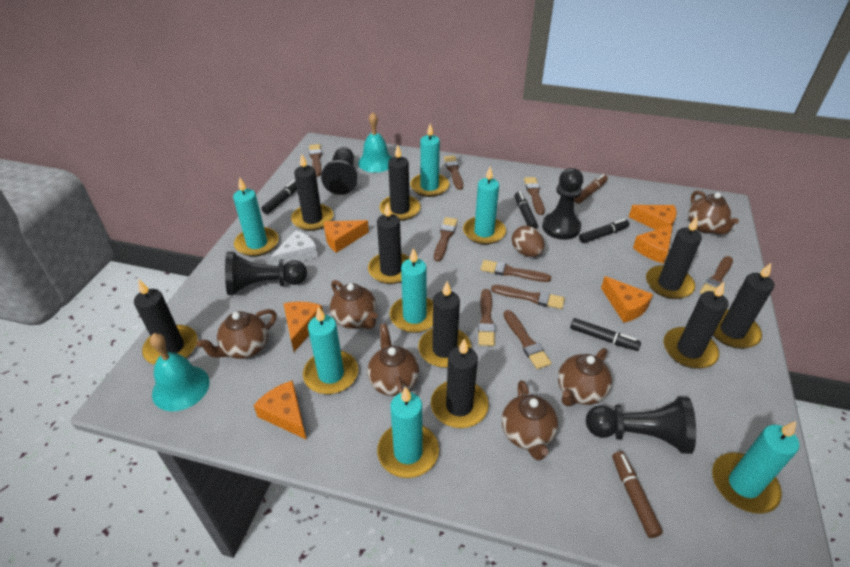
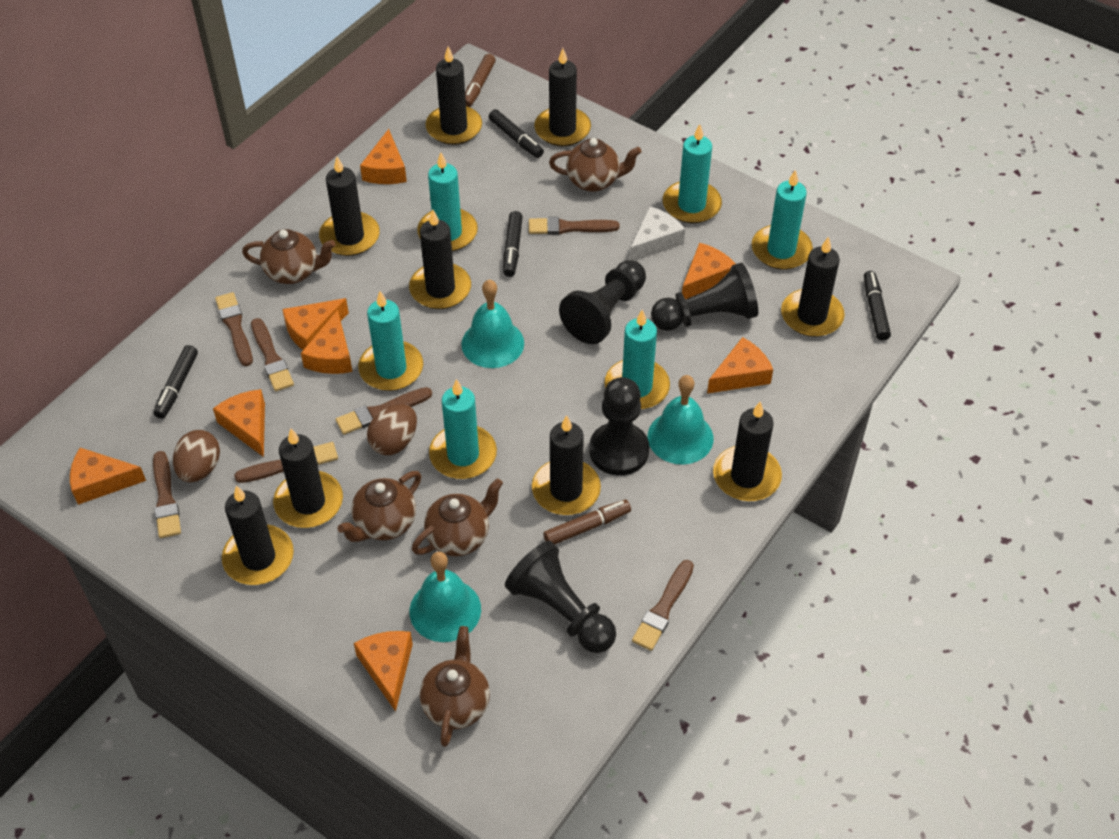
brown brush: 9 -> 7
brown egg: 1 -> 2
brown teapot: 6 -> 5
orange cheese: 6 -> 8
turquoise bell: 2 -> 3
turquoise candle: 7 -> 6

